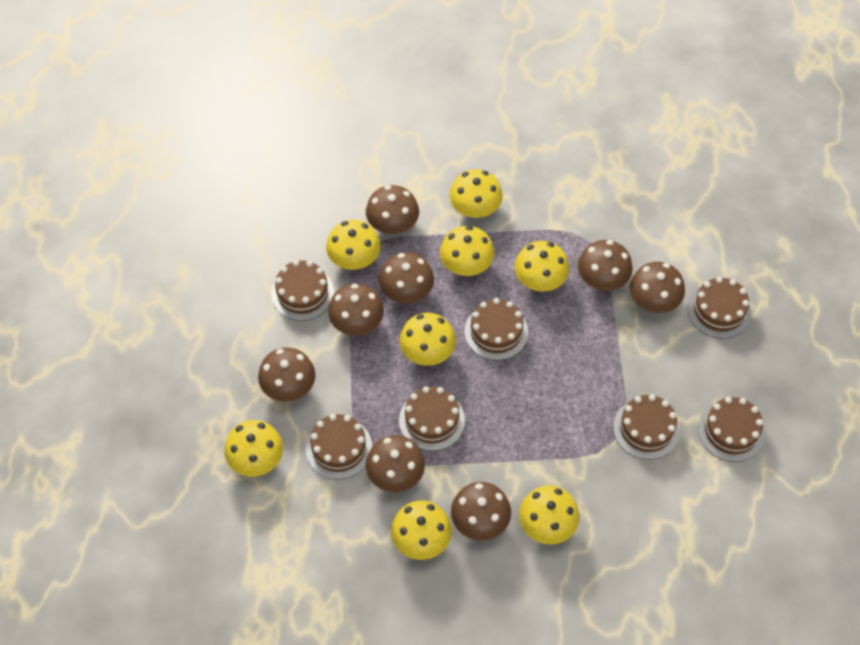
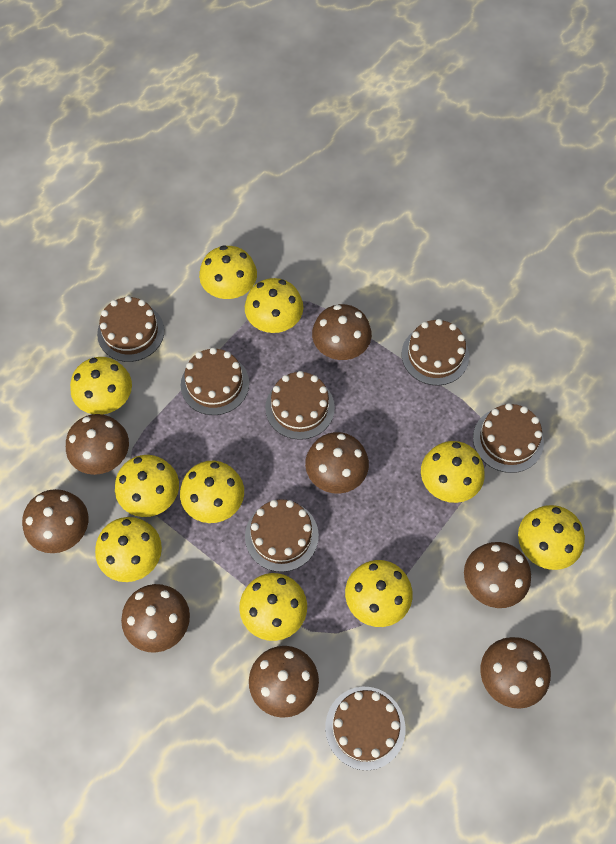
yellow mushroom: 8 -> 10

